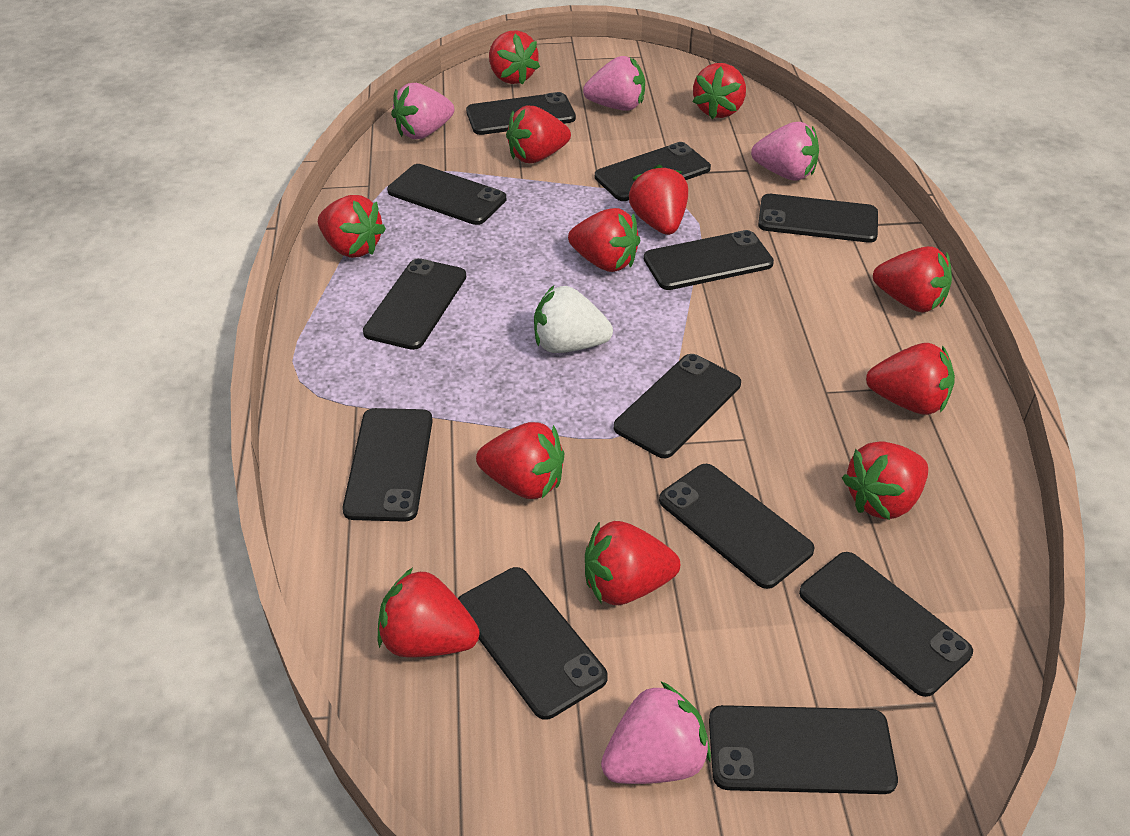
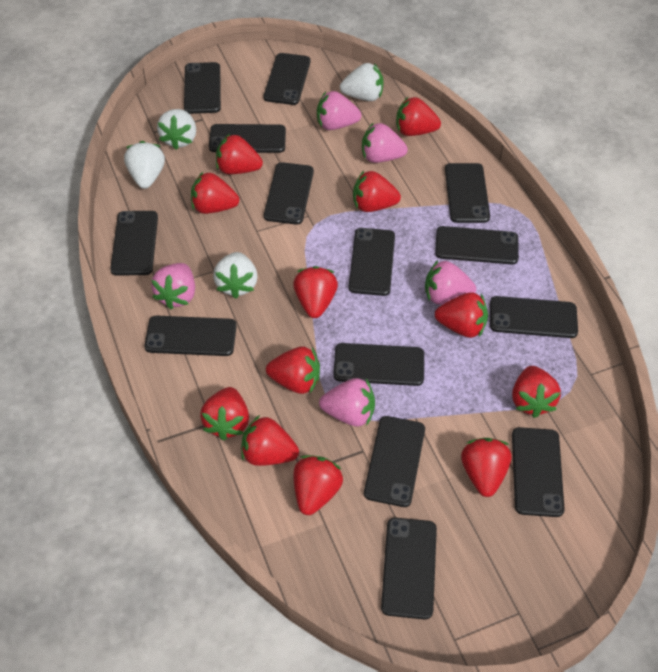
black phone: 12 -> 14
pink strawberry: 4 -> 5
white strawberry: 1 -> 4

